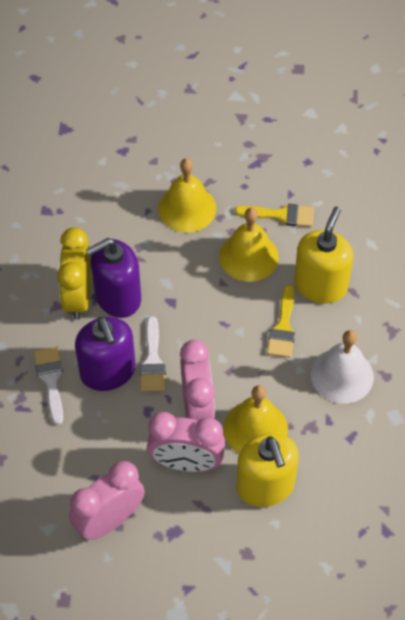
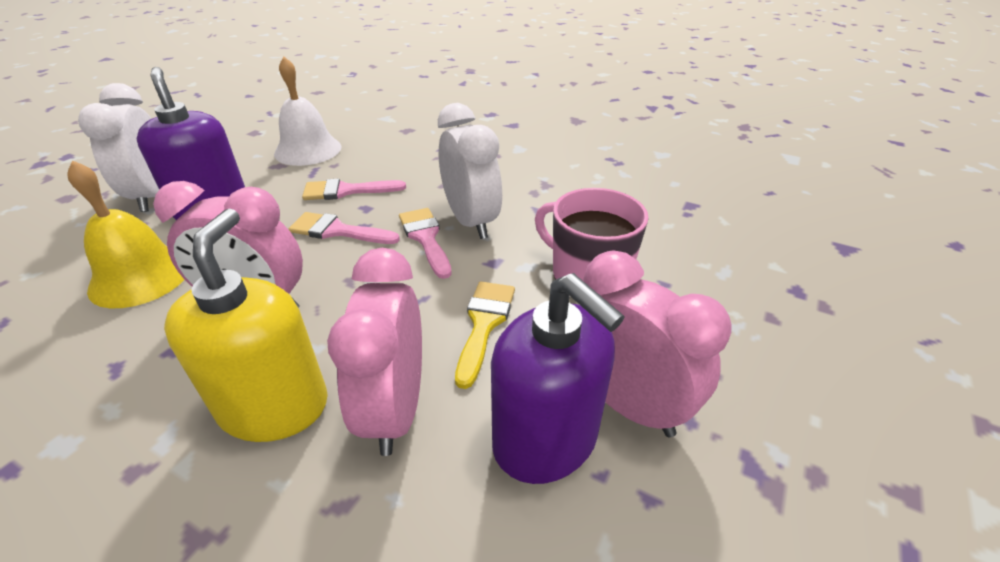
pink brush: 0 -> 3
pink mug: 0 -> 1
white brush: 2 -> 0
white clock: 0 -> 2
yellow bell: 3 -> 1
yellow brush: 2 -> 1
yellow clock: 1 -> 0
yellow soap dispenser: 2 -> 1

